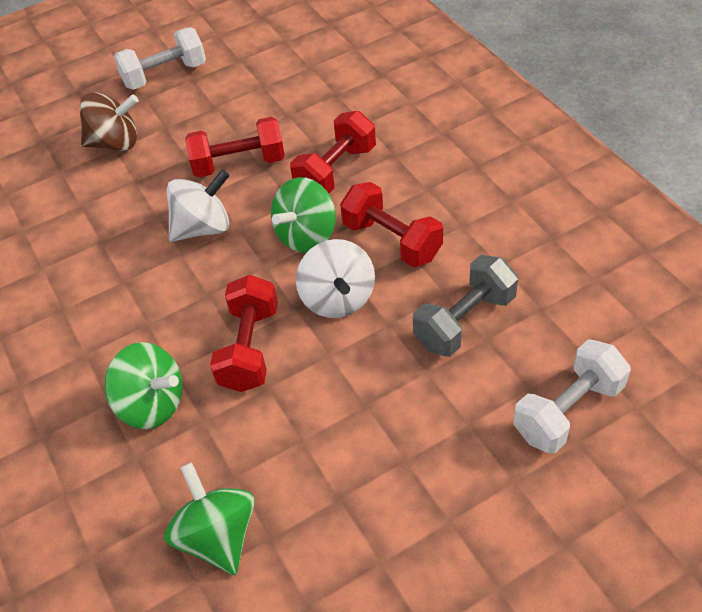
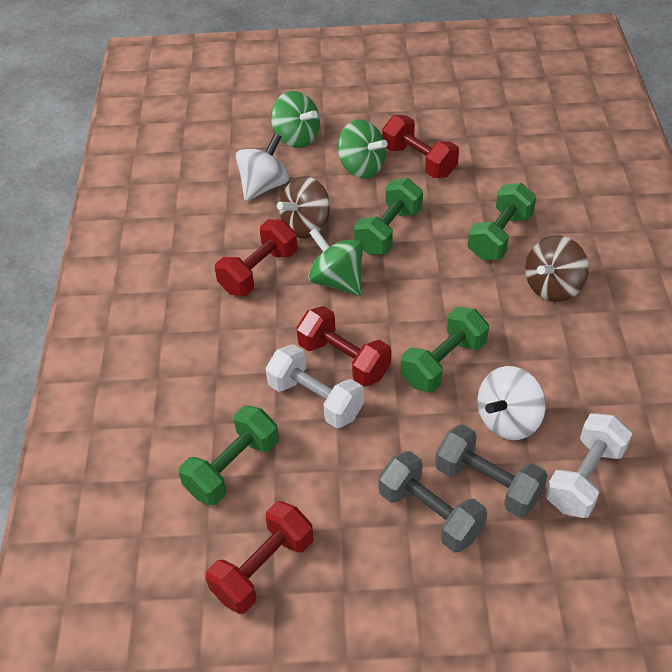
brown spinning top: 1 -> 2
green dumbbell: 0 -> 4
grey dumbbell: 1 -> 2

